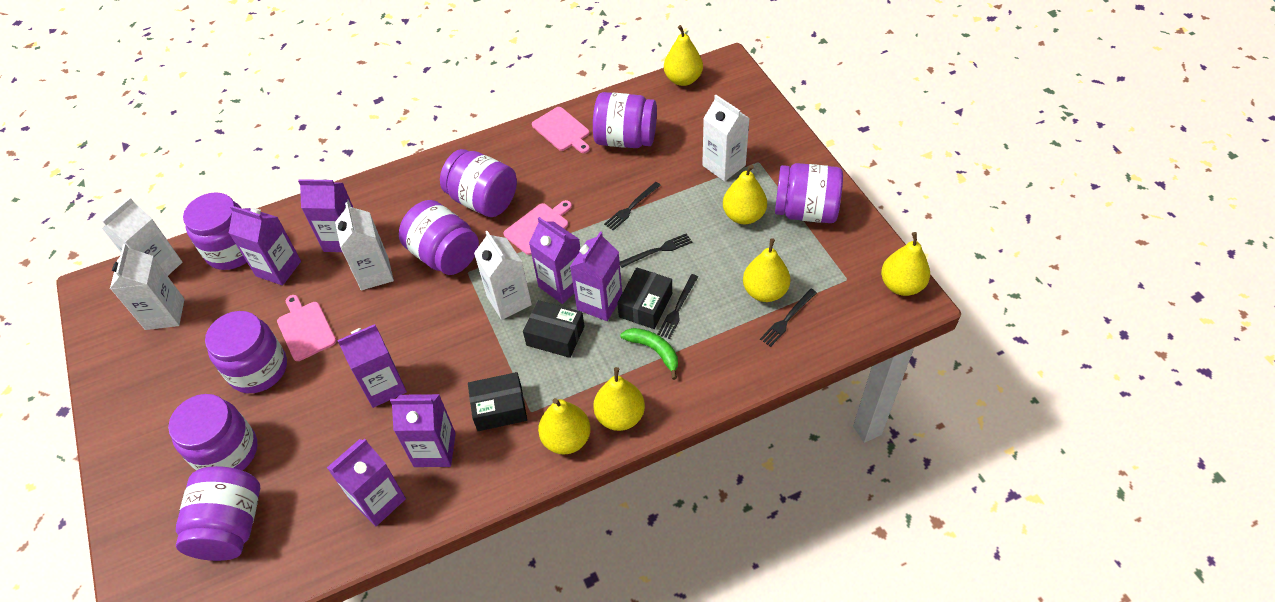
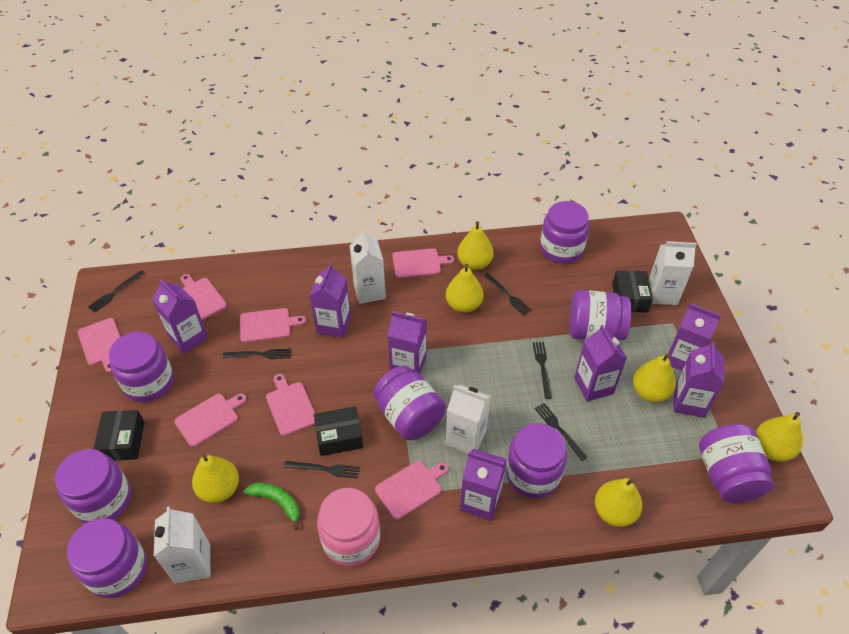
black fork: 4 -> 6
pink cutting board: 3 -> 7
pink jar: 0 -> 1
white carton: 5 -> 4

